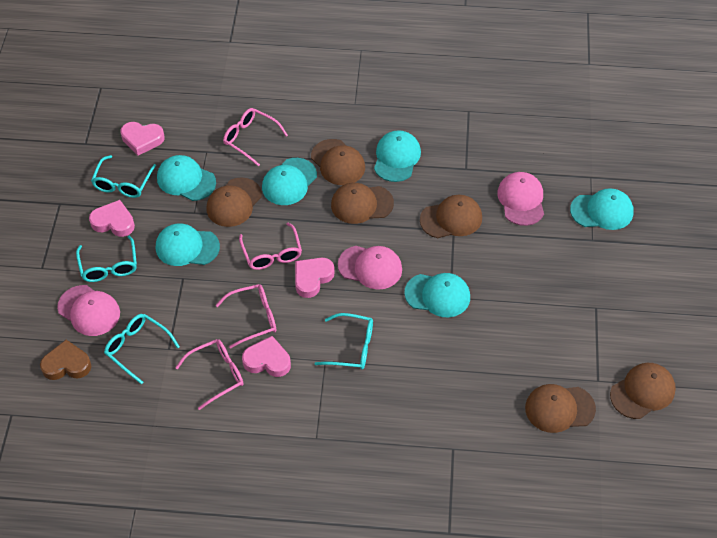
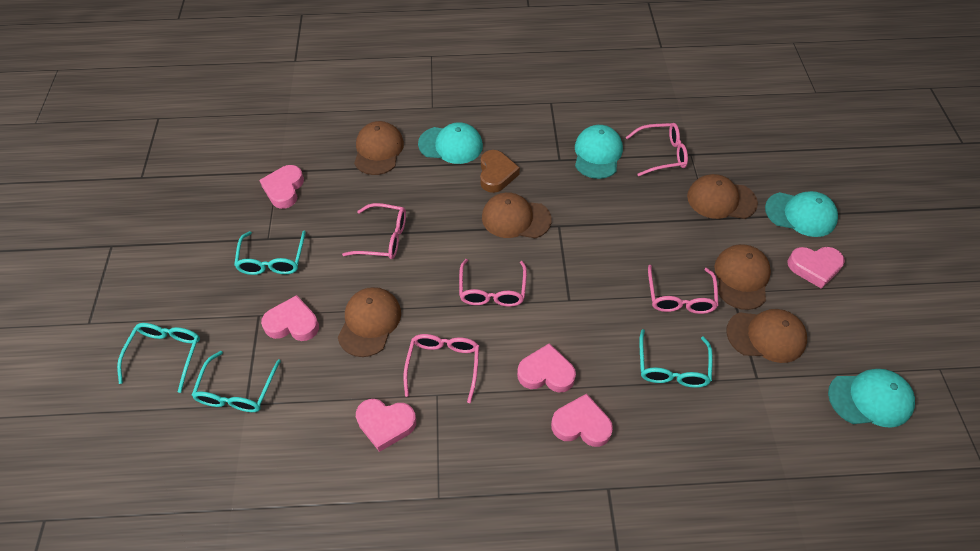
pink cap: 3 -> 0
pink glasses: 4 -> 5
pink heart: 4 -> 6
turquoise cap: 6 -> 4

